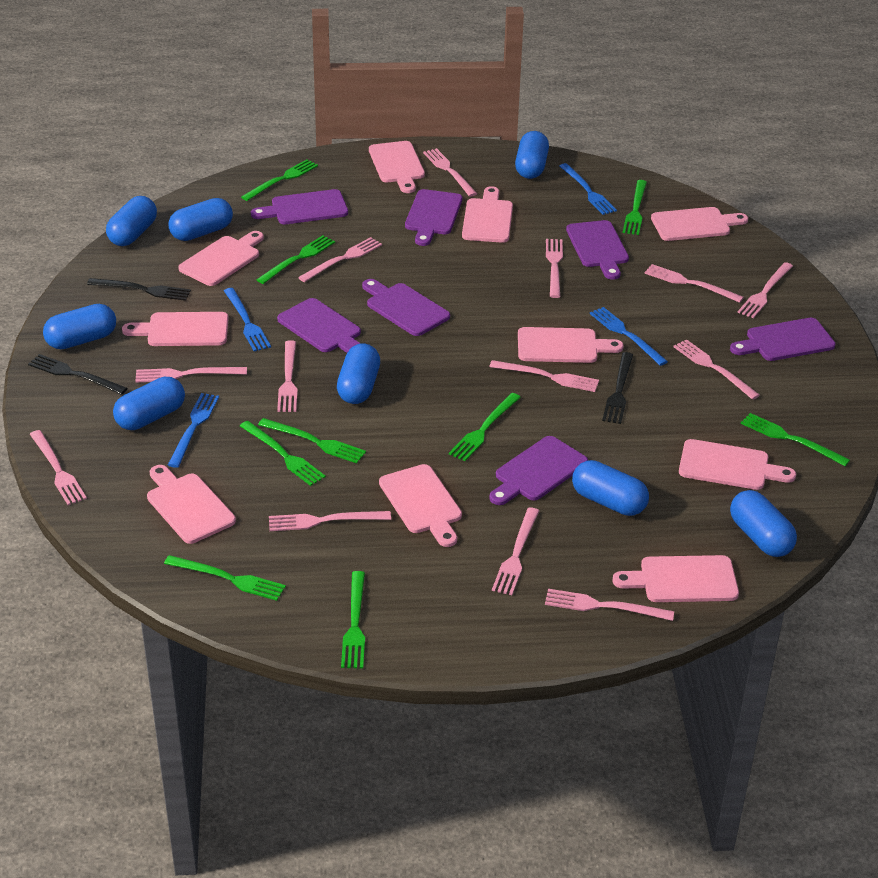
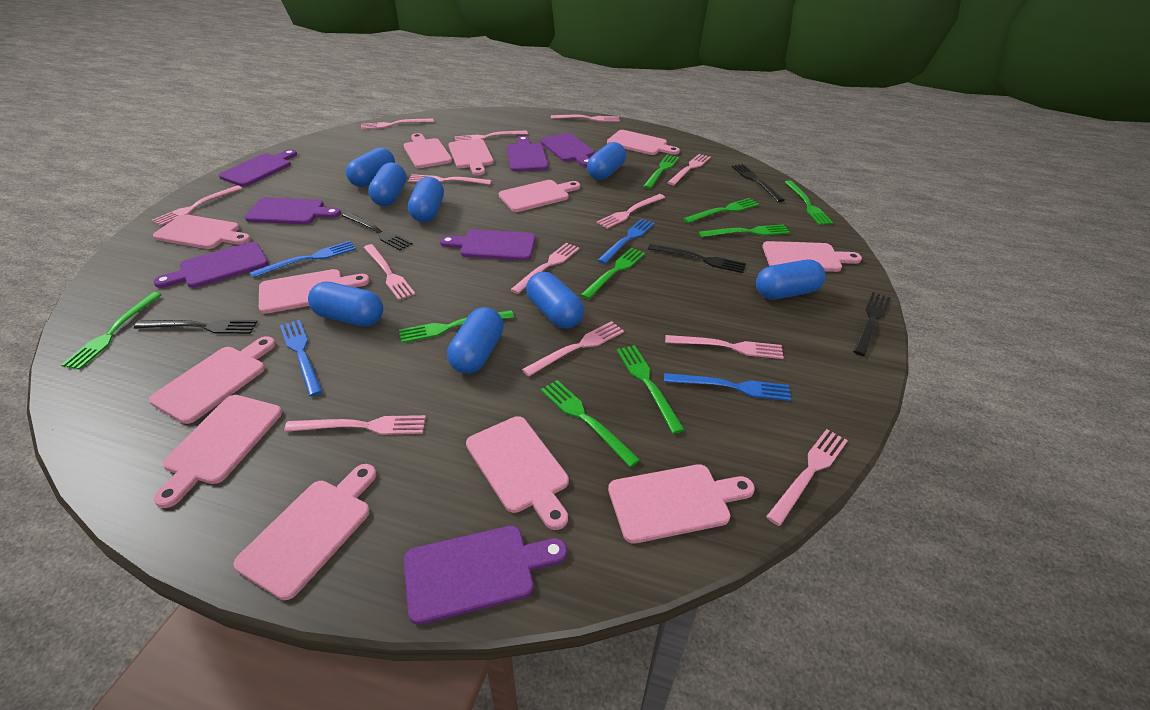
black fork: 3 -> 5
pink cutting board: 10 -> 12

